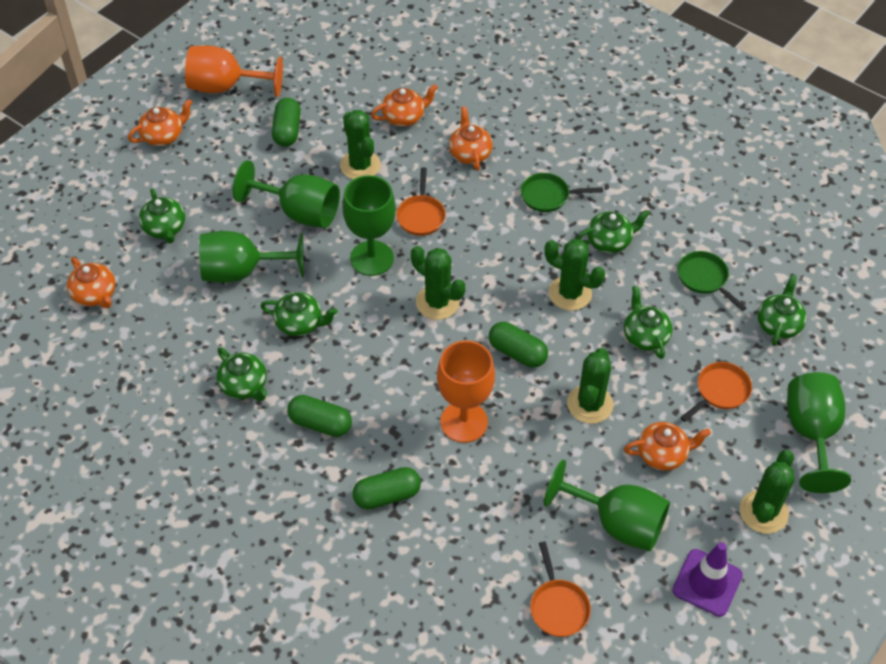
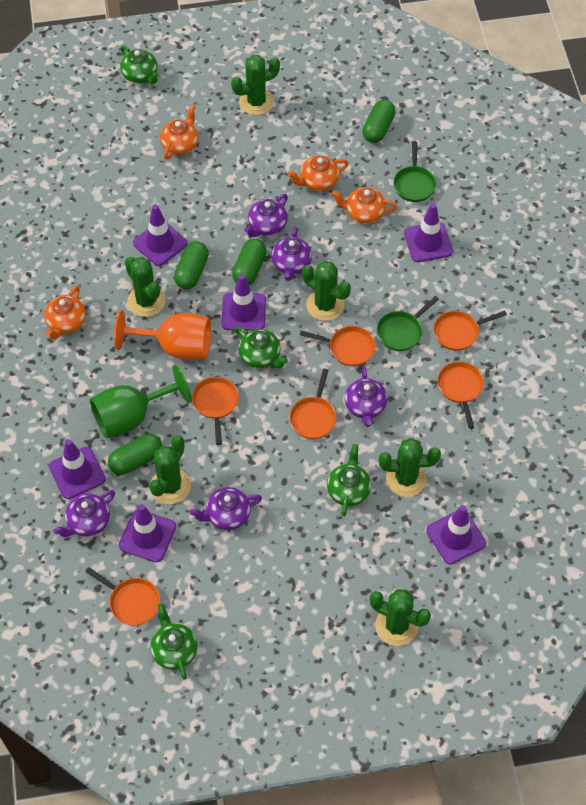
green cactus: 5 -> 6
green goblet: 5 -> 1
green teapot: 6 -> 4
orange goblet: 2 -> 1
orange pan: 3 -> 6
orange teapot: 5 -> 4
purple teapot: 0 -> 5
purple traffic cone: 1 -> 6

